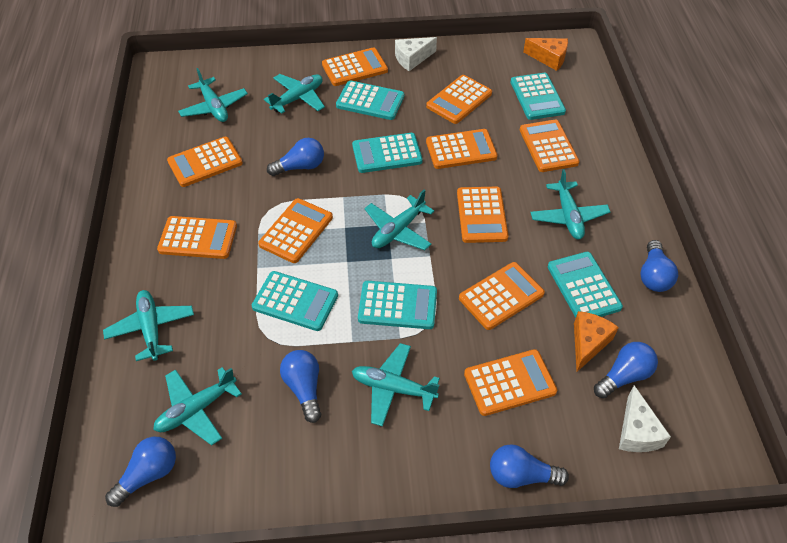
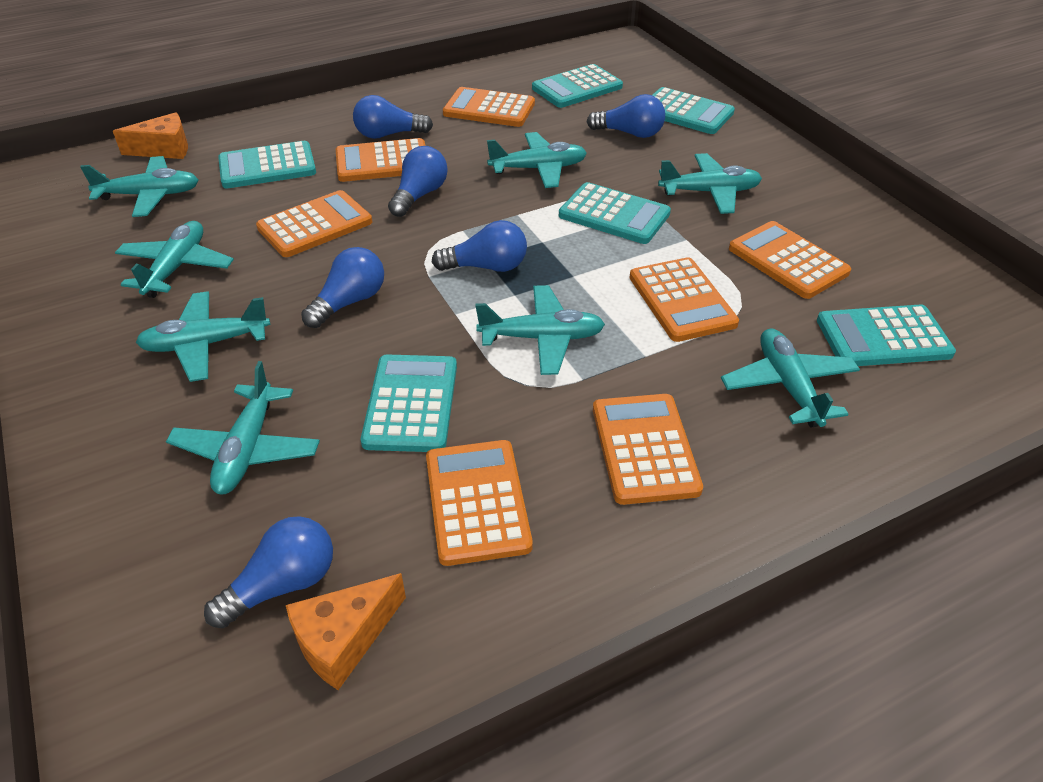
orange calculator: 10 -> 7
turquoise plane: 7 -> 8
white cheese: 2 -> 0

